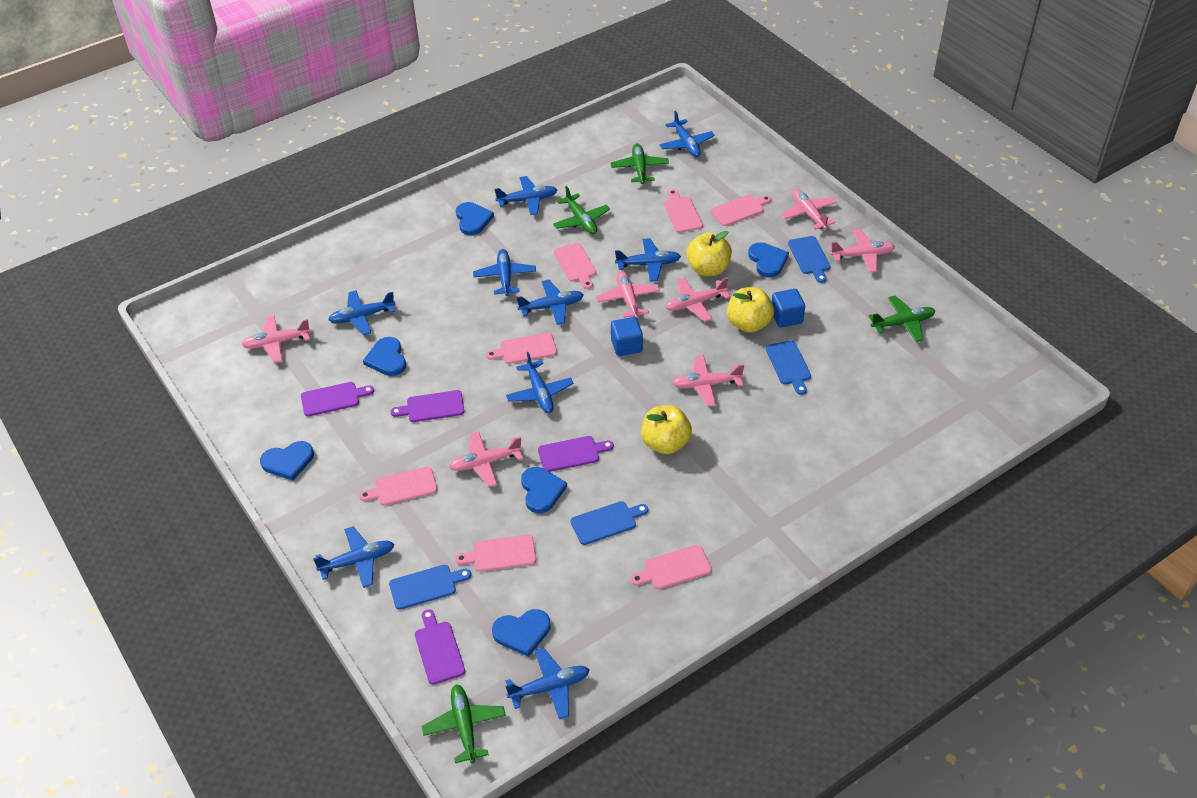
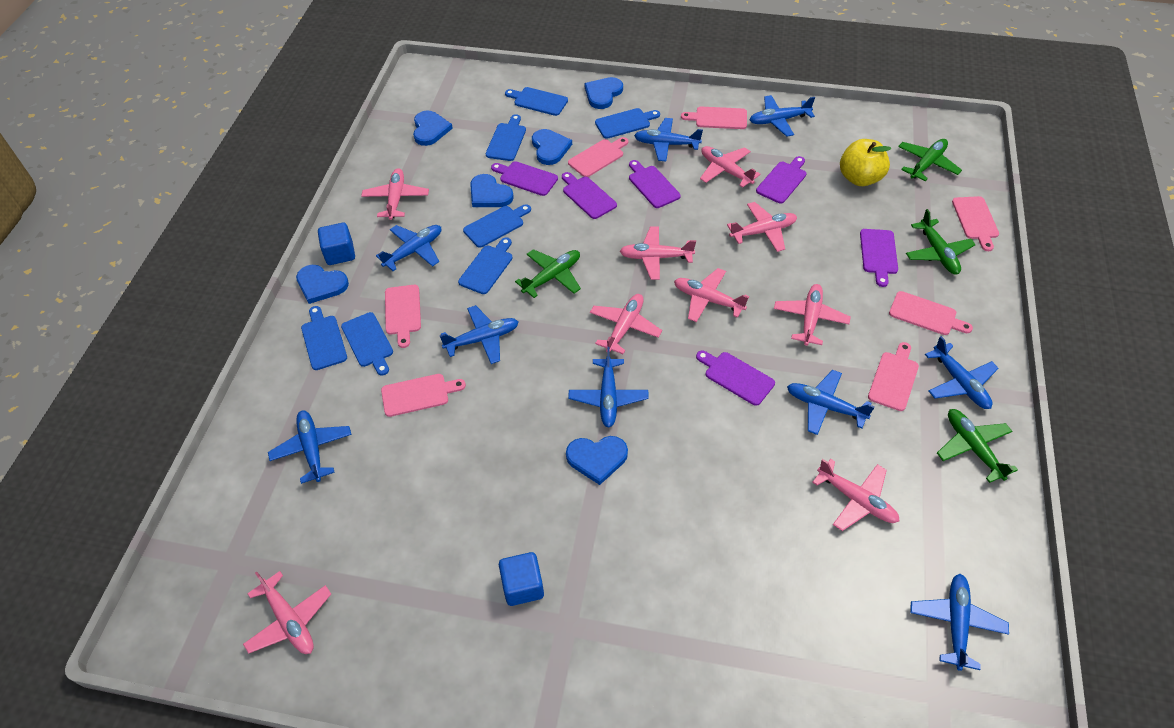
blue cutting board: 4 -> 7
pink plane: 7 -> 9
purple cutting board: 4 -> 6
yellow apple: 3 -> 1

